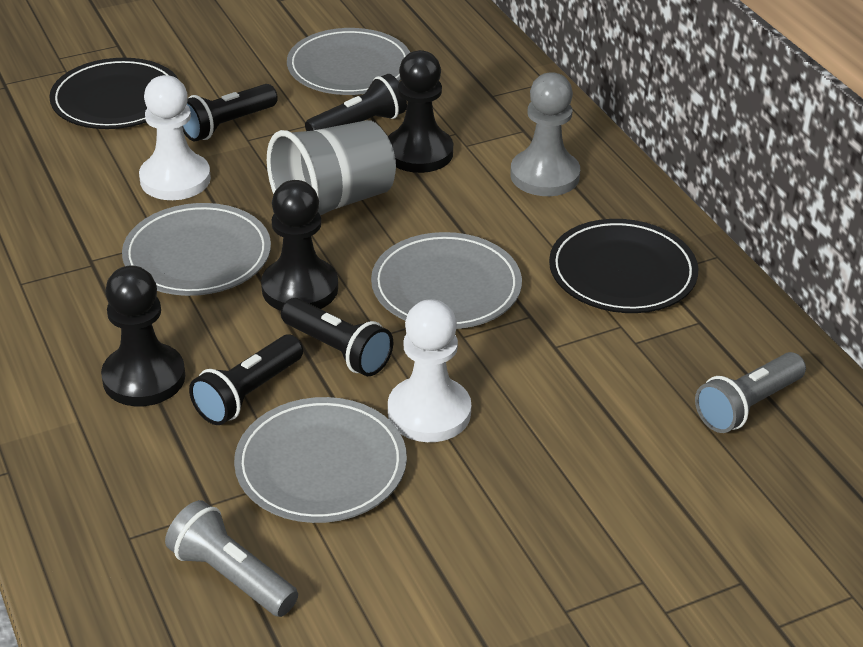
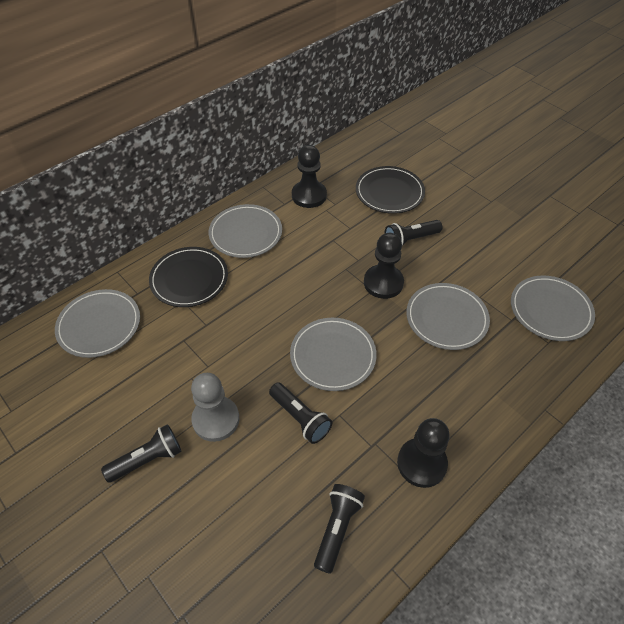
grey cup: 1 -> 0
grey flashlight: 2 -> 0
grey plate: 4 -> 5
white pawn: 2 -> 0

